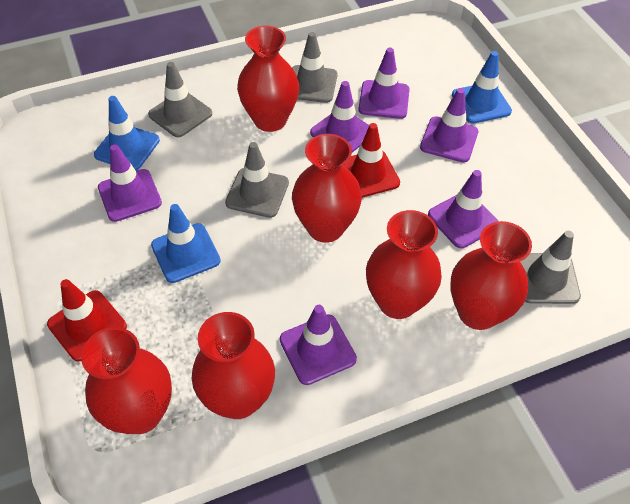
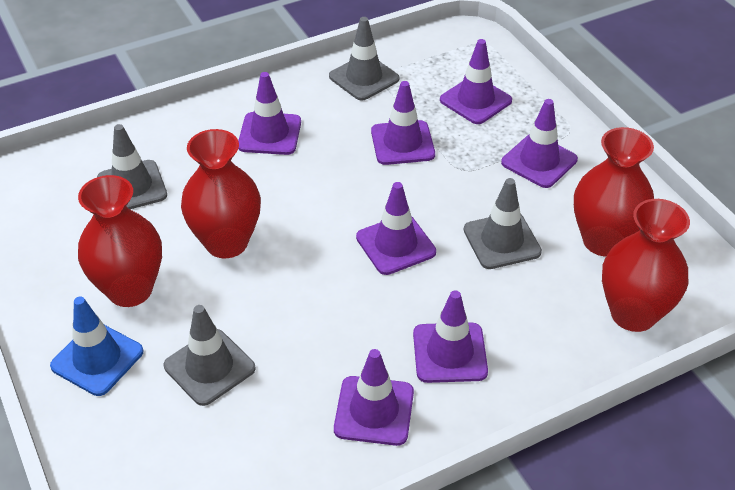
blue traffic cone: 3 -> 1
purple traffic cone: 6 -> 7
red traffic cone: 2 -> 0
red vase: 6 -> 4

